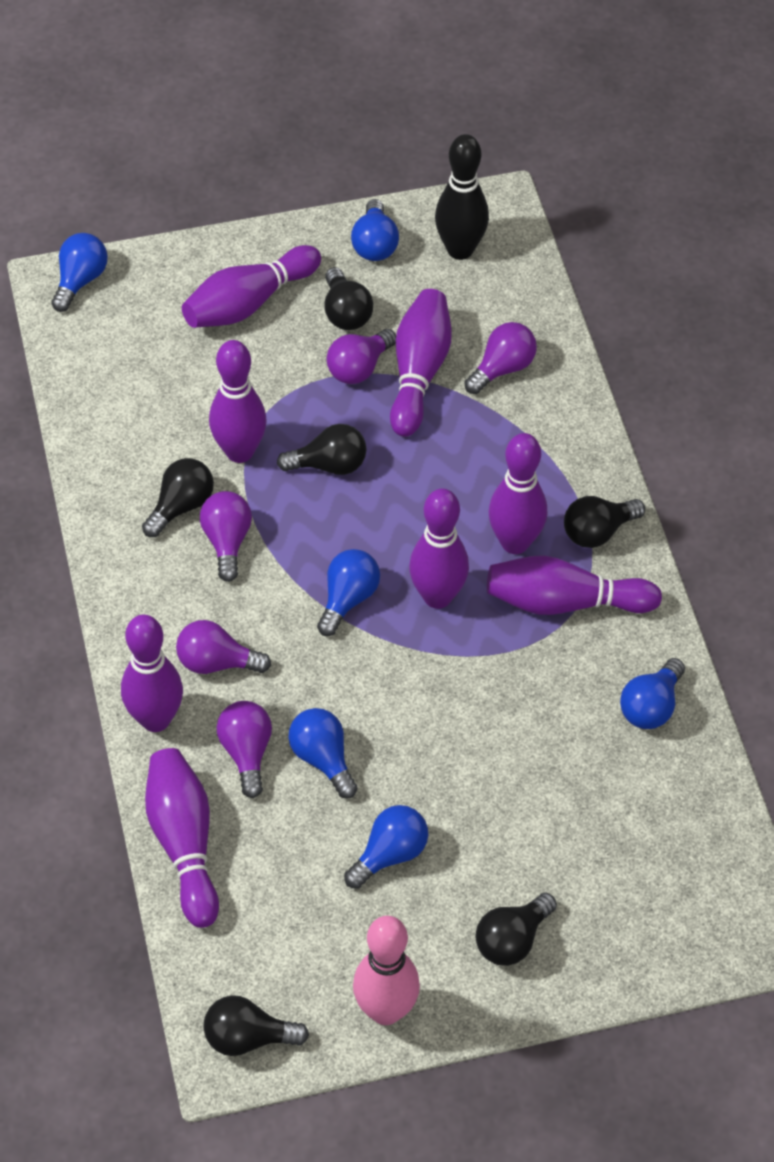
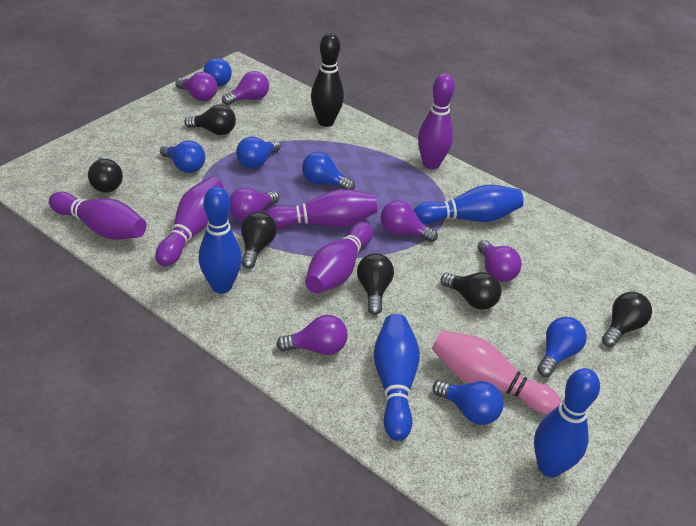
blue bowling pin: 0 -> 4
purple bowling pin: 8 -> 5
purple light bulb: 5 -> 6

